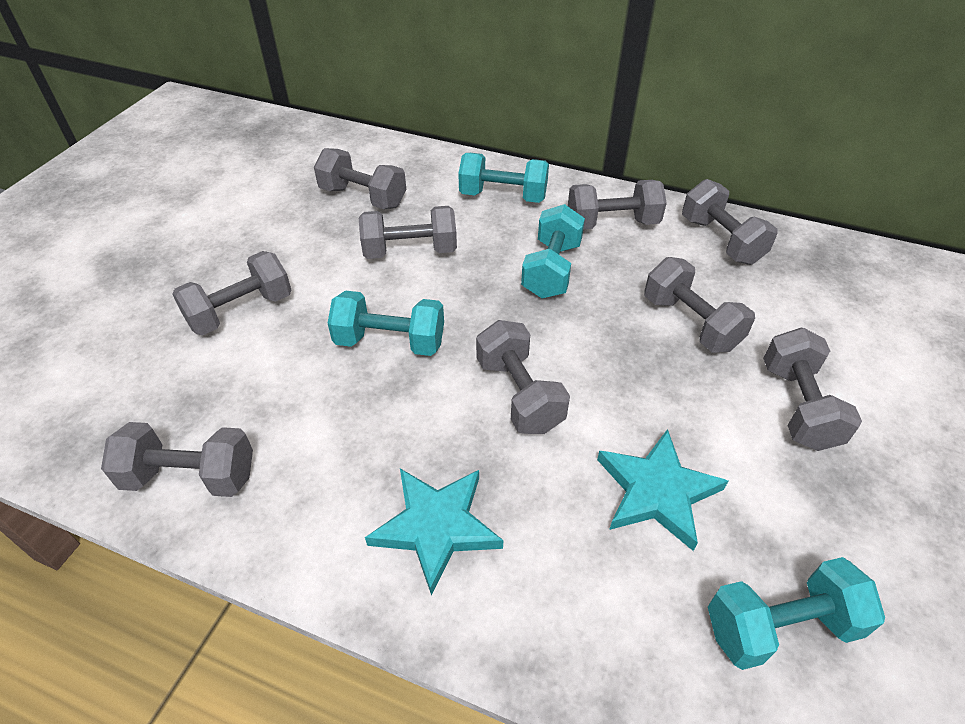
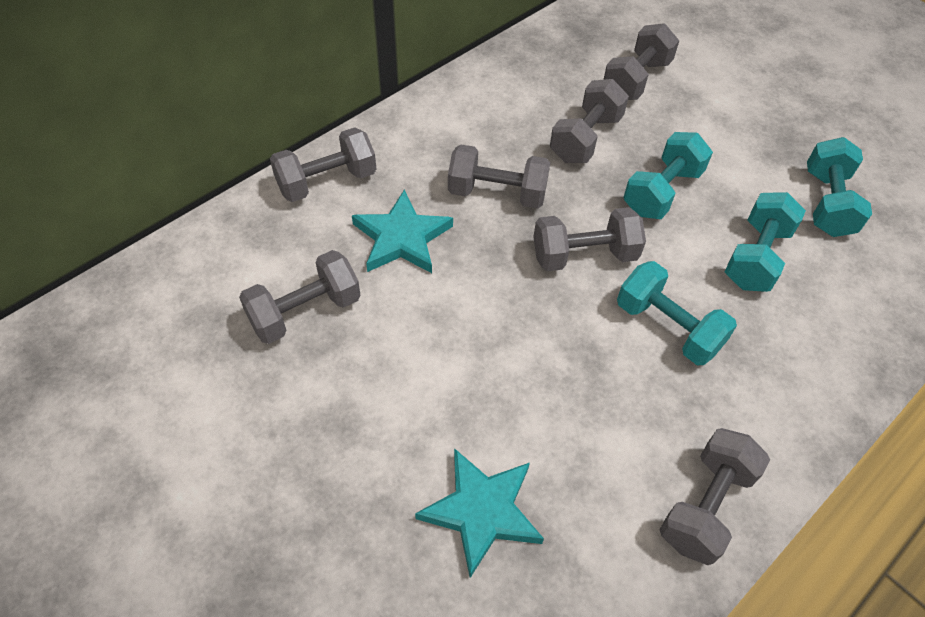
grey dumbbell: 9 -> 7

